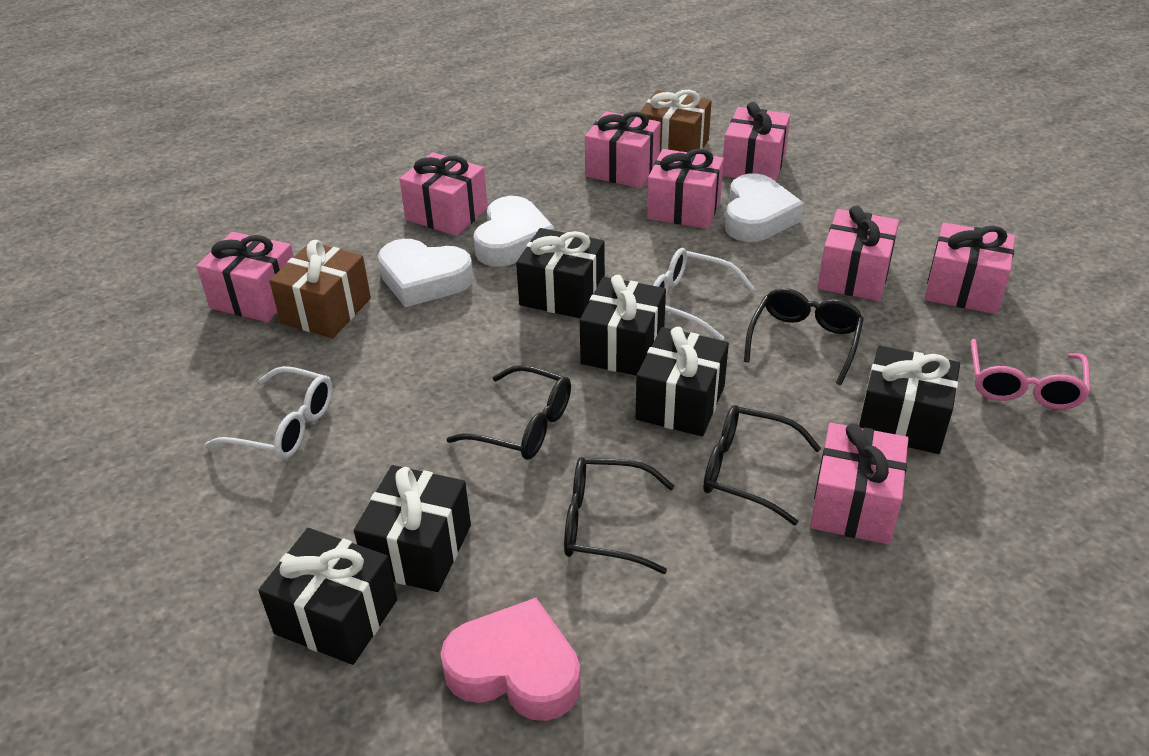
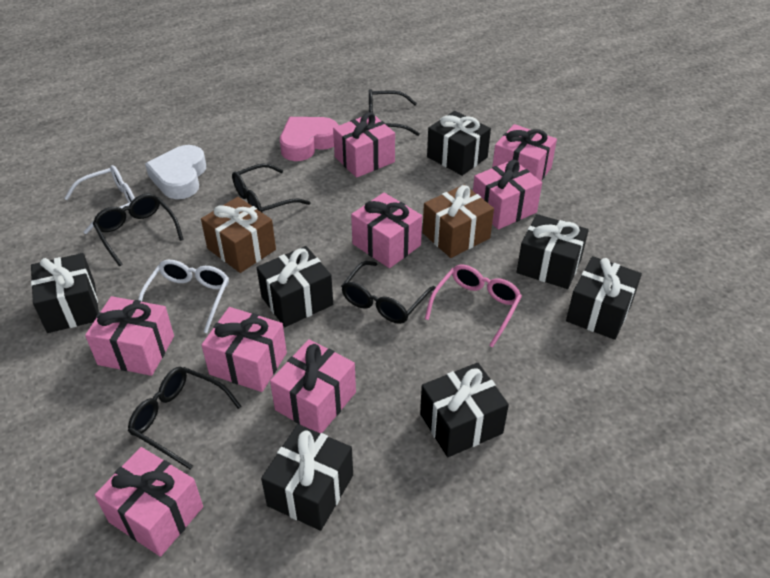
black gift: 6 -> 7
black glasses: 4 -> 5
white heart: 3 -> 1

